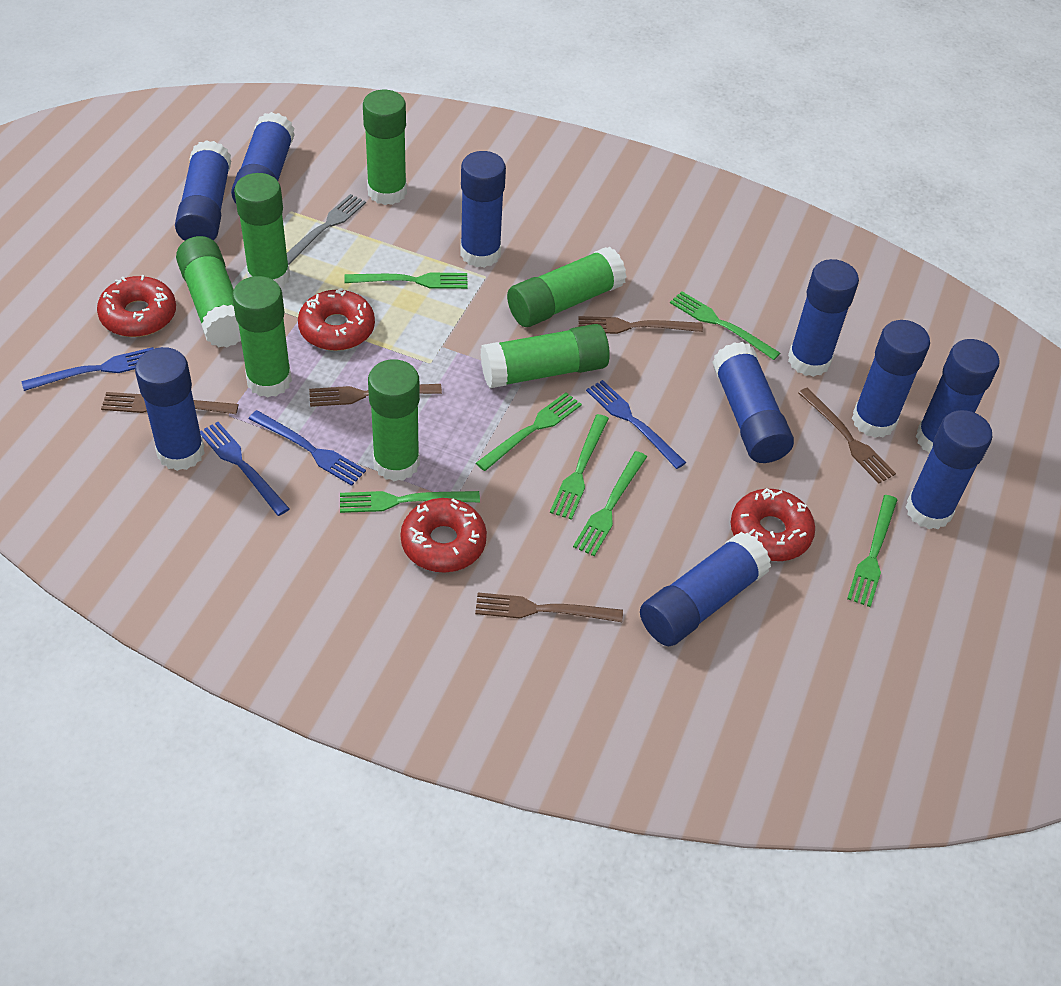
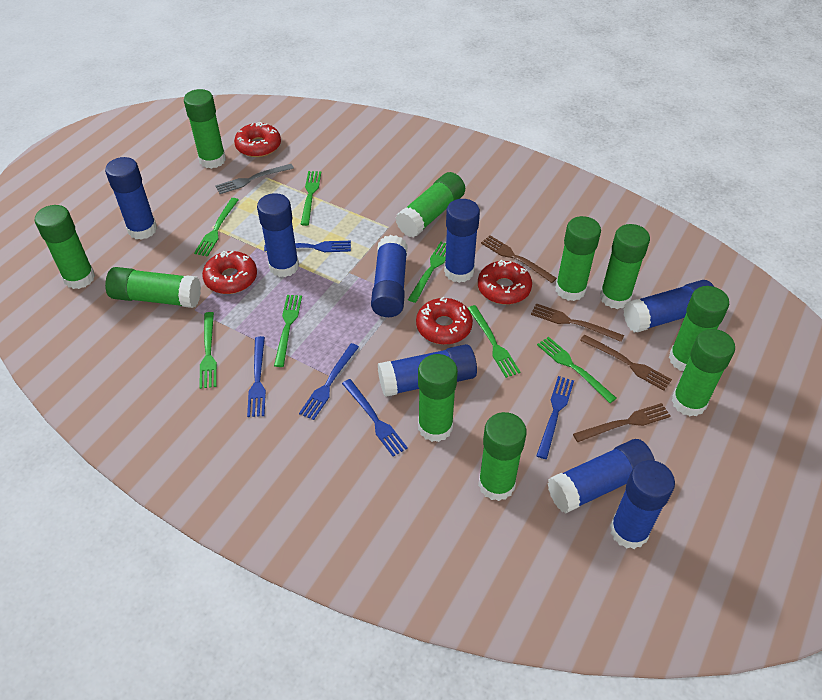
blue fork: 4 -> 5
blue glue stick: 10 -> 8
brown fork: 5 -> 4
green glue stick: 7 -> 10

